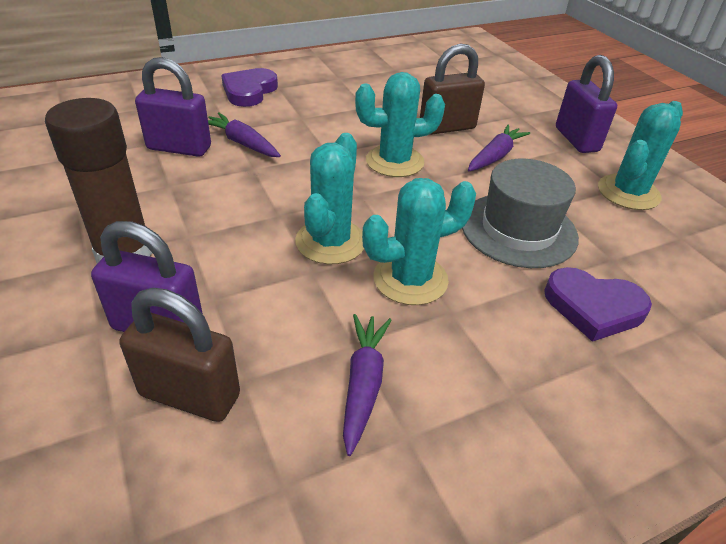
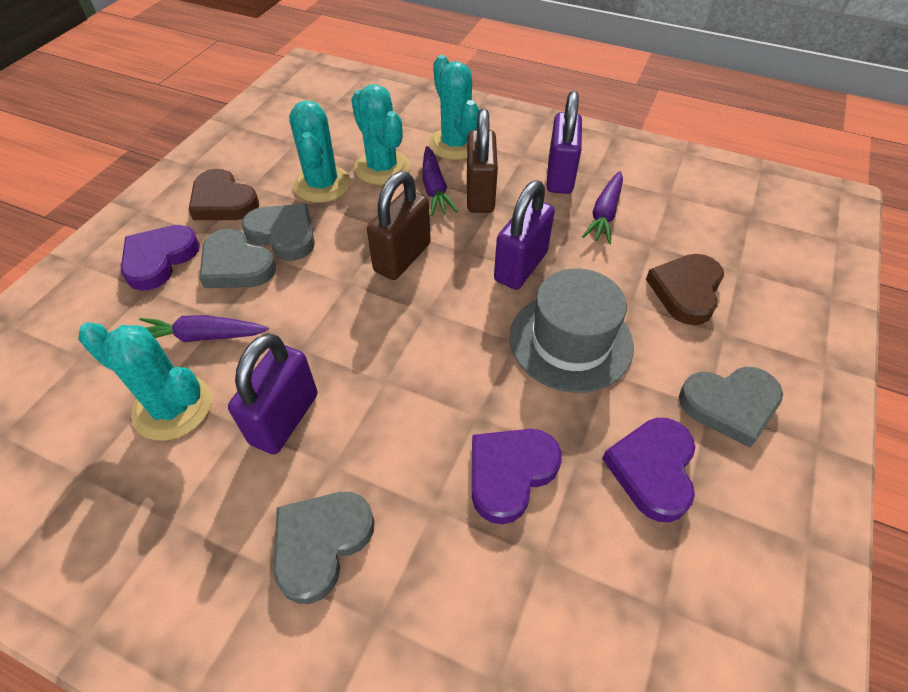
brown glue stick: 1 -> 0
brown heart: 0 -> 2
grey heart: 0 -> 4
purple heart: 2 -> 3

